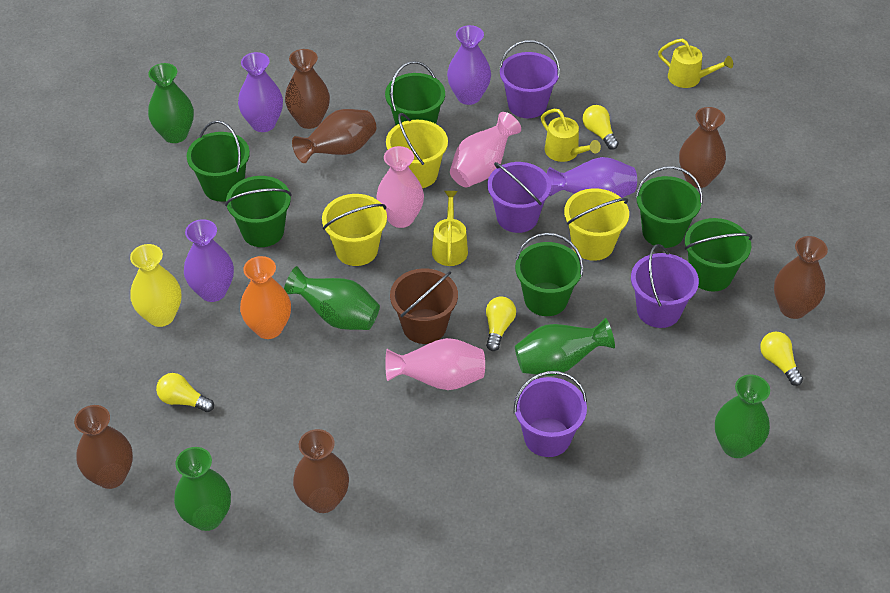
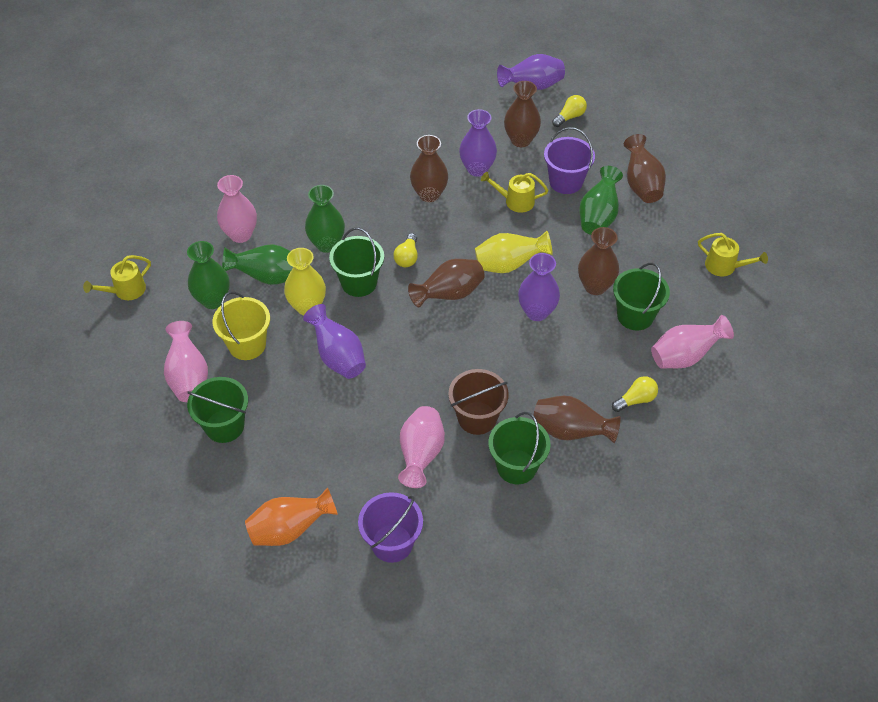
green bucket: 6 -> 4
green vase: 5 -> 4
pink vase: 3 -> 4
purple bucket: 4 -> 2
yellow bucket: 3 -> 1
yellow light bulb: 4 -> 3
yellow vase: 1 -> 2

